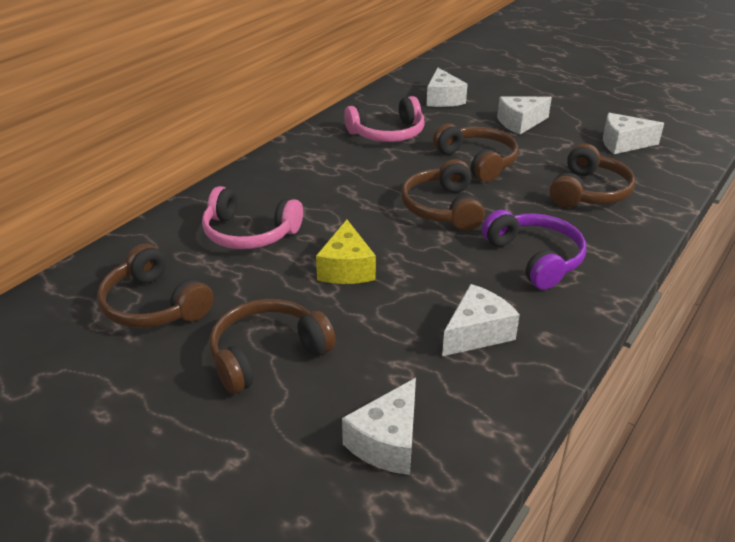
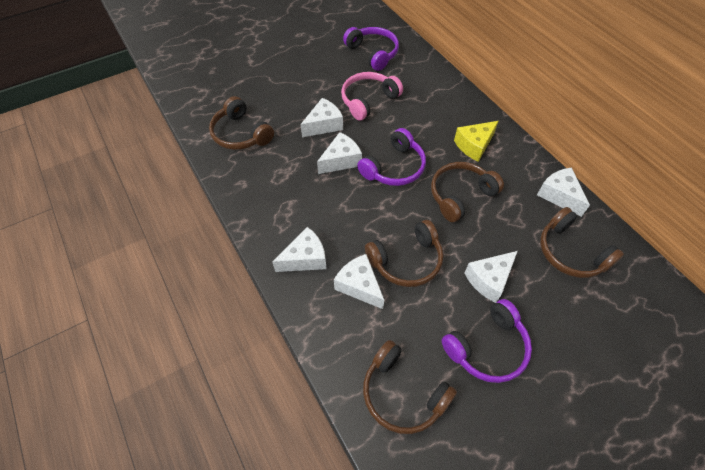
pink headphones: 2 -> 1
purple headphones: 1 -> 3
white cheese: 5 -> 6

